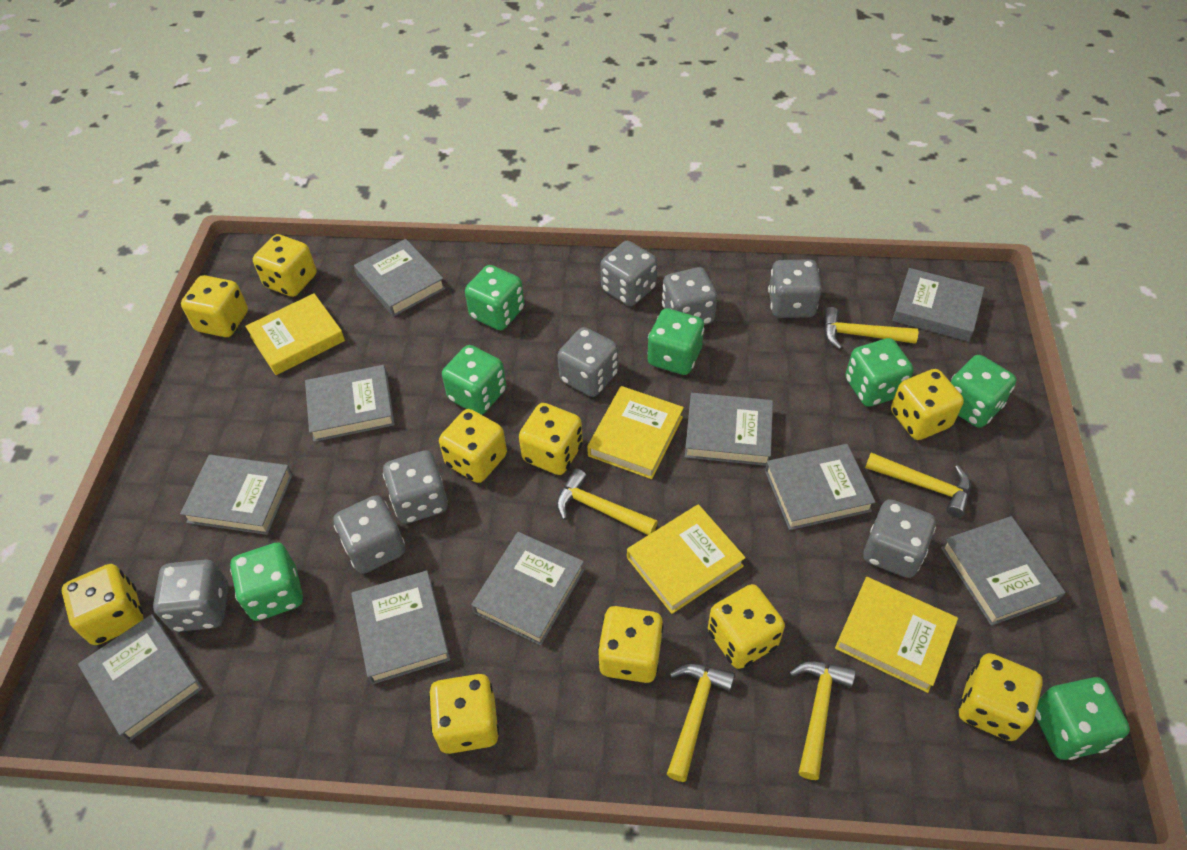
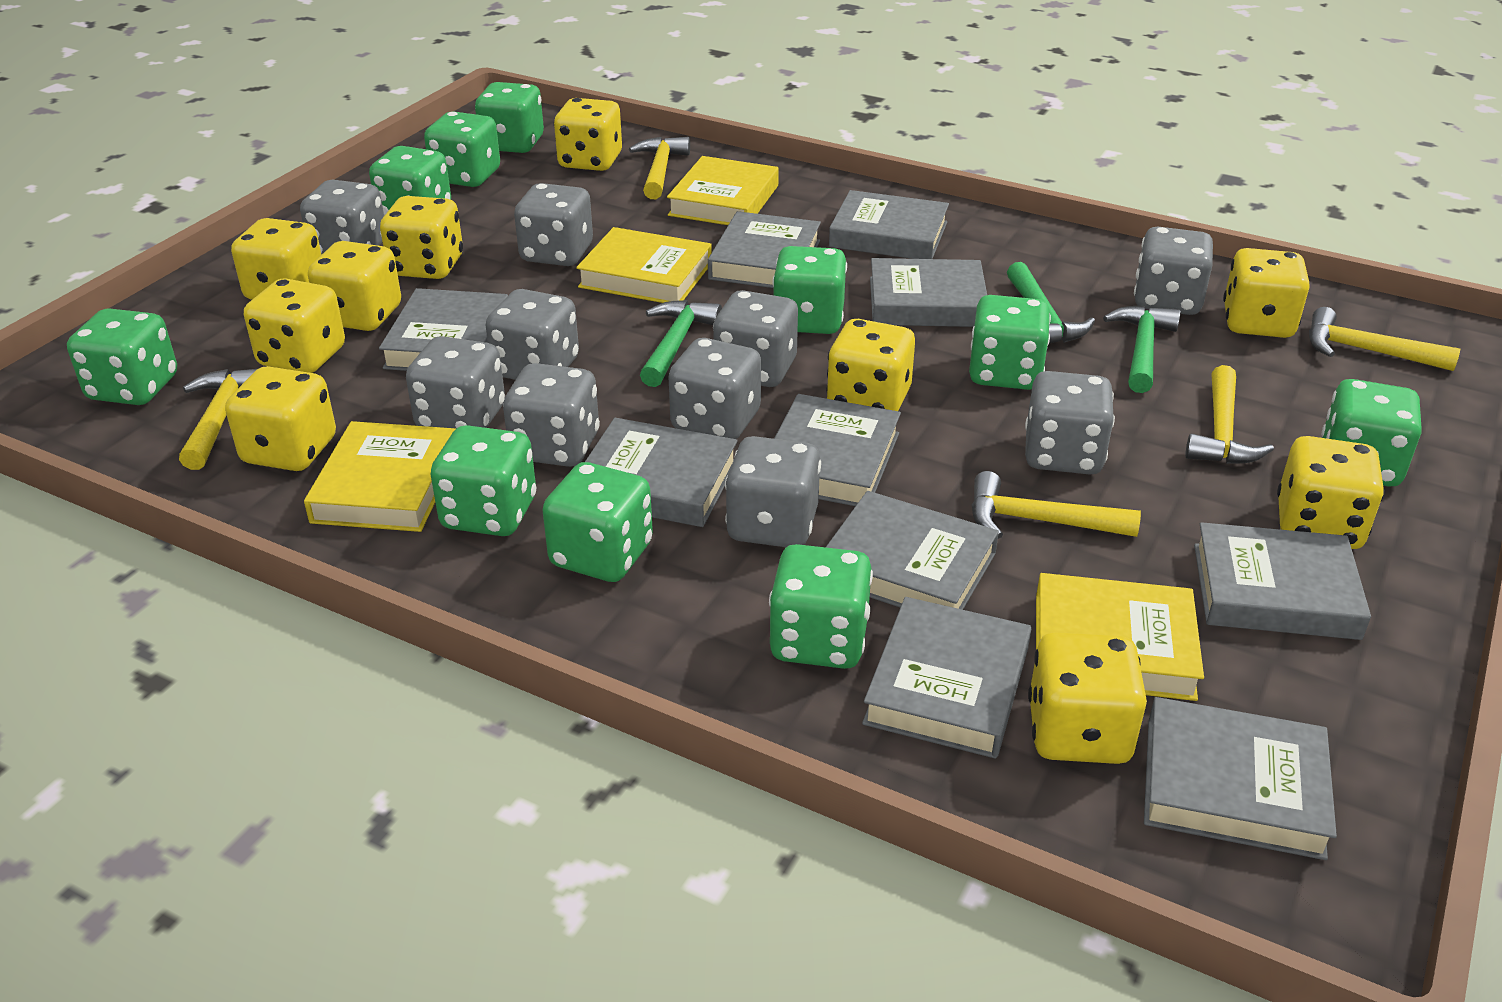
green dice: 7 -> 10
green hammer: 0 -> 3
grey dice: 8 -> 10

